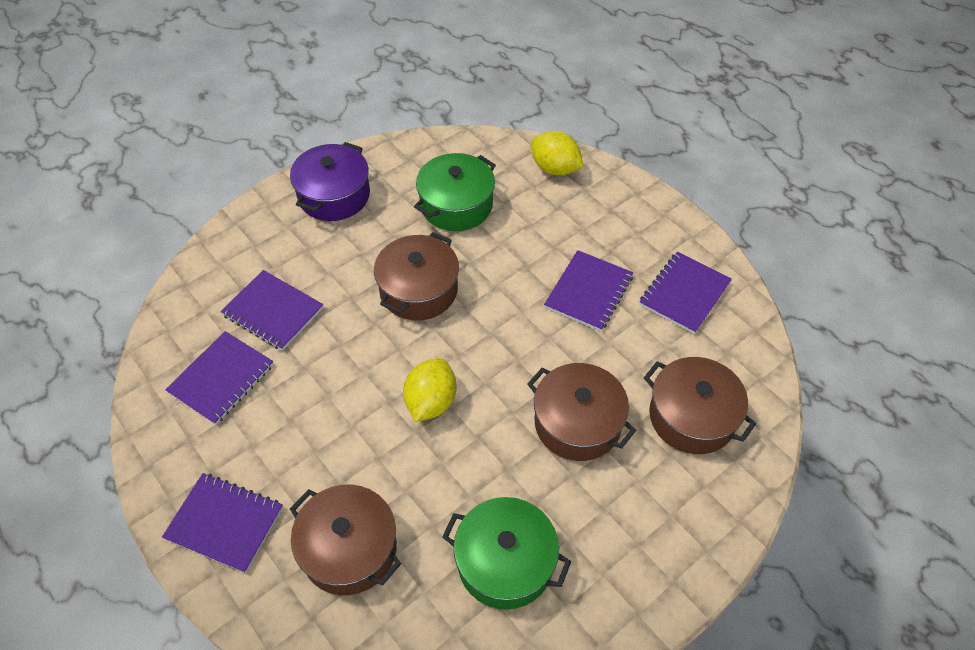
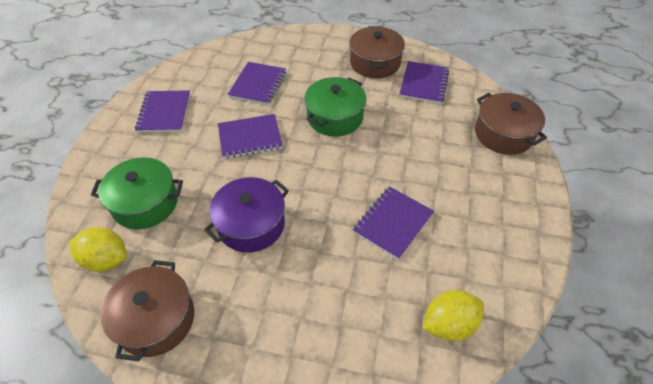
brown pot: 4 -> 3

